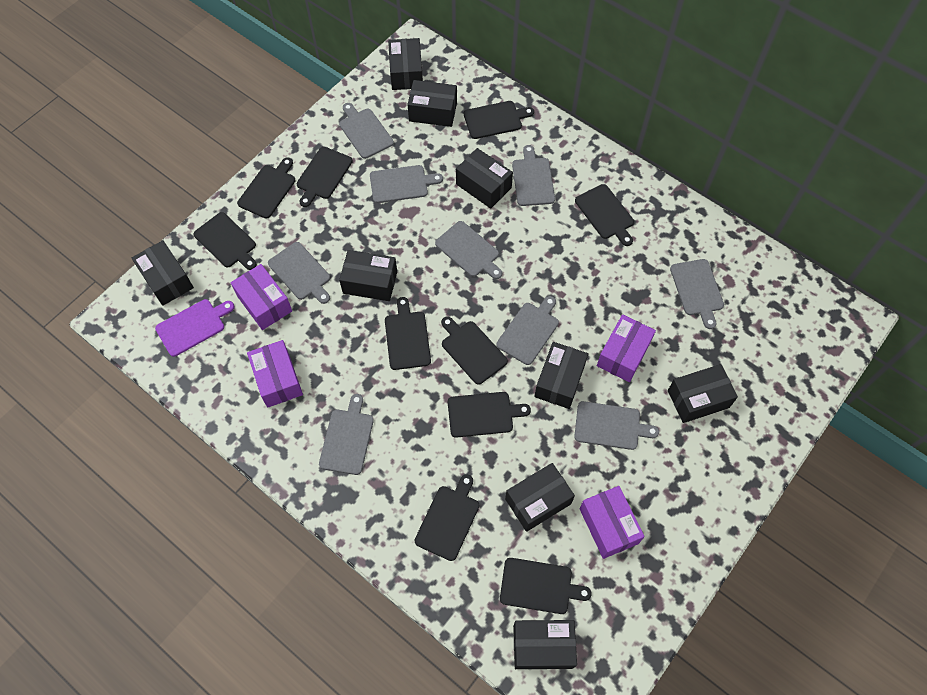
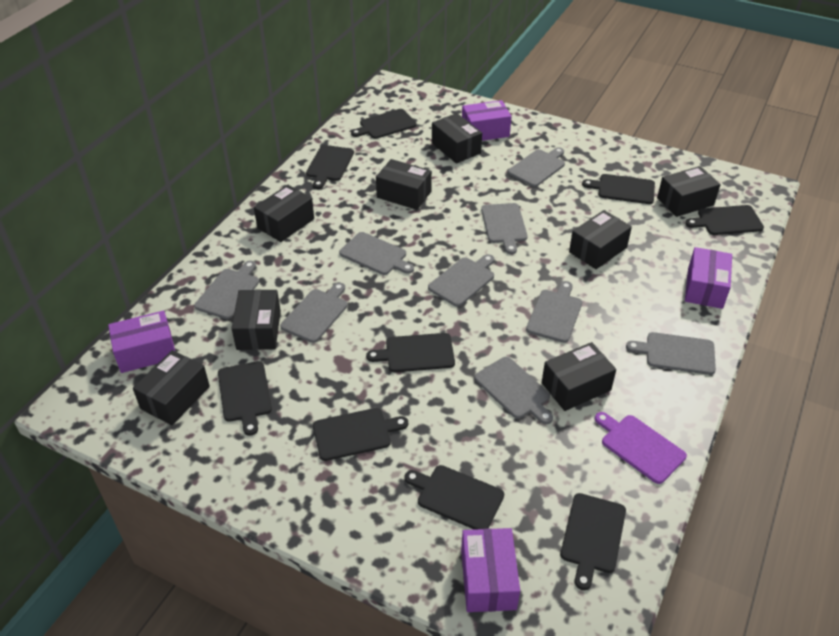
black box: 9 -> 8
black cutting board: 10 -> 9

